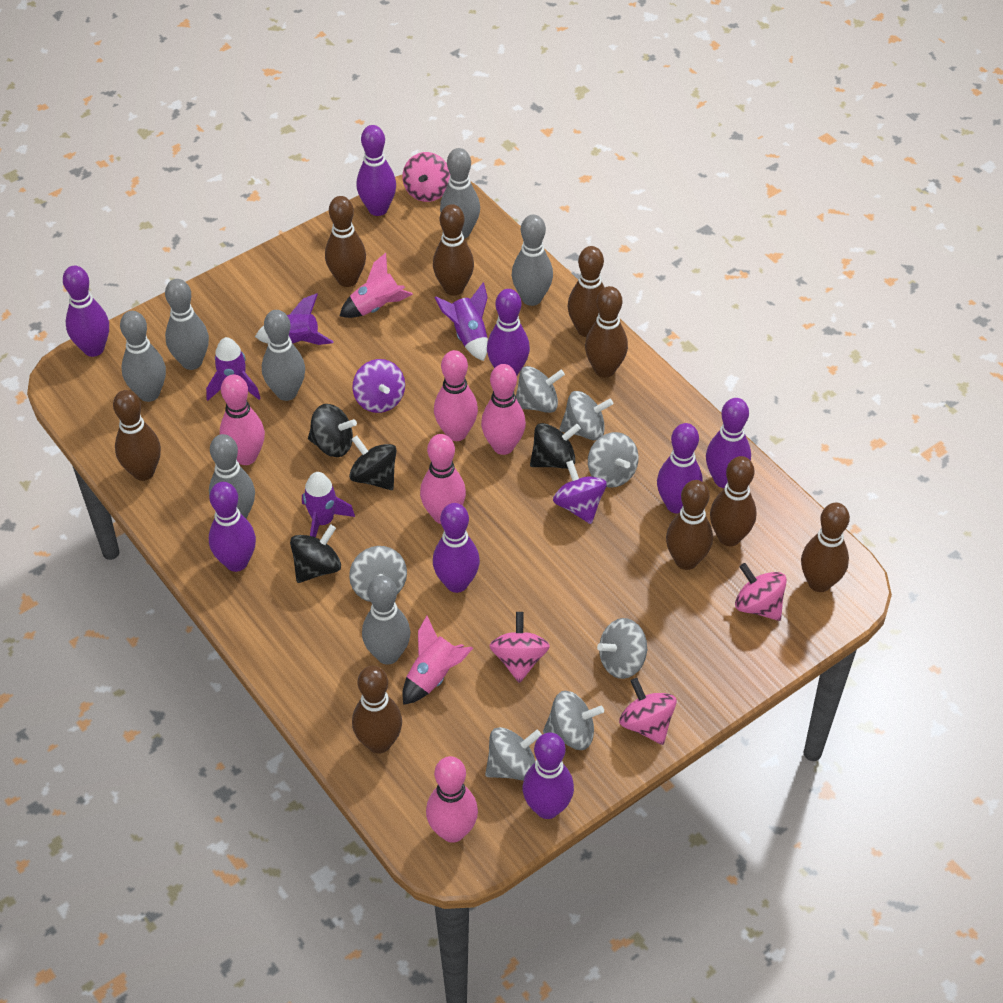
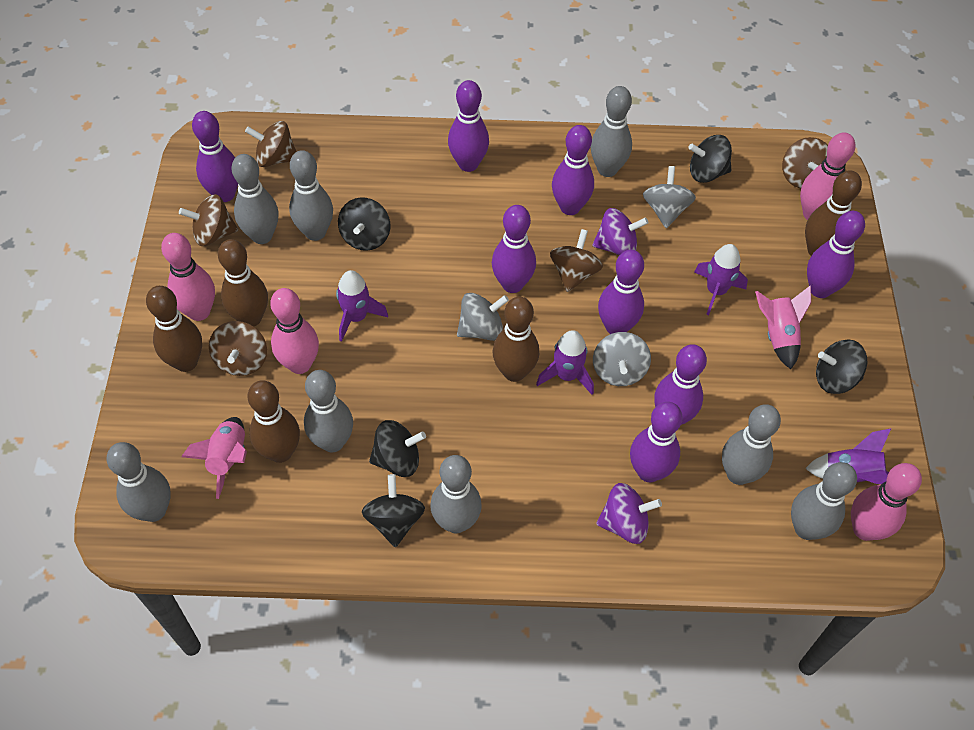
black spinning top: 4 -> 5
brown bowling pin: 9 -> 5
brown spinning top: 0 -> 5
grey bowling pin: 7 -> 8
grey spinning top: 7 -> 3
pink bowling pin: 5 -> 4
pink spinning top: 4 -> 0

